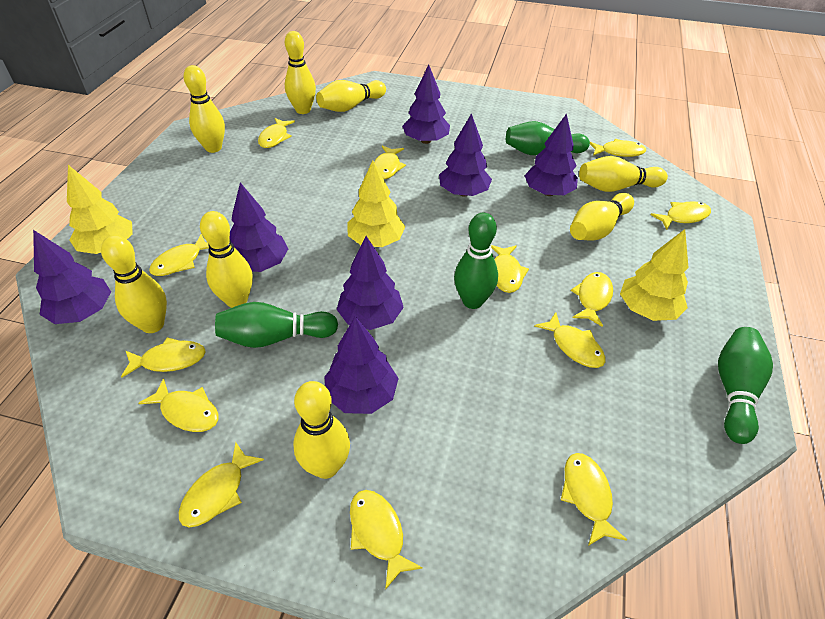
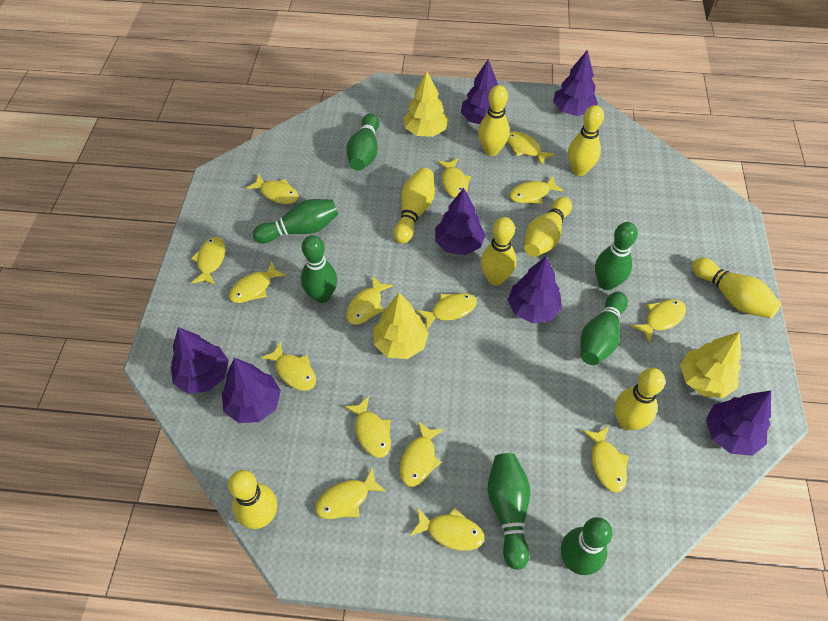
green bowling pin: 4 -> 7
yellow fish: 13 -> 15

